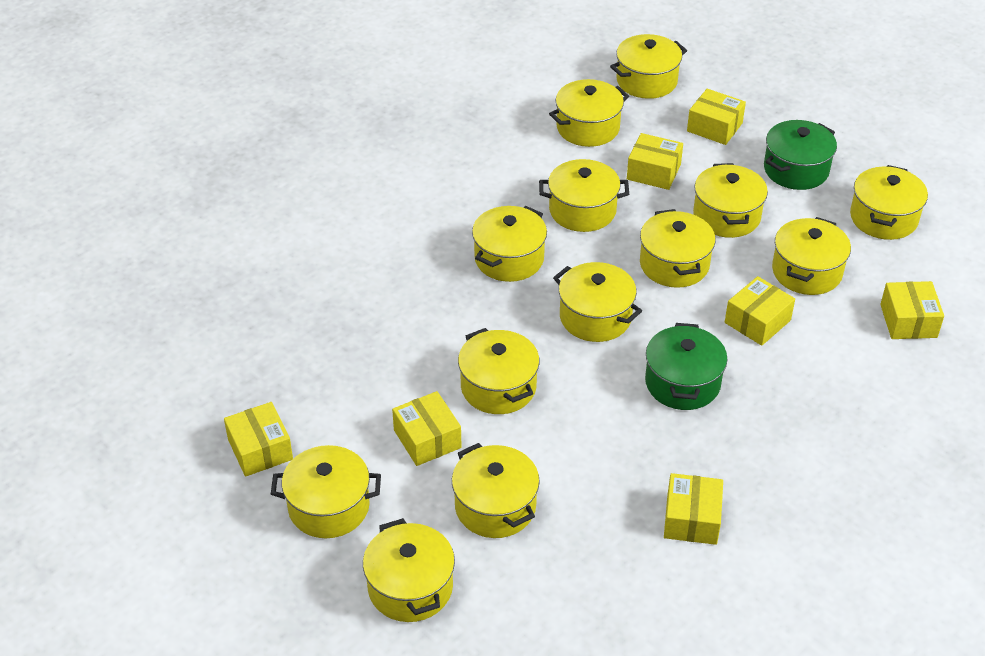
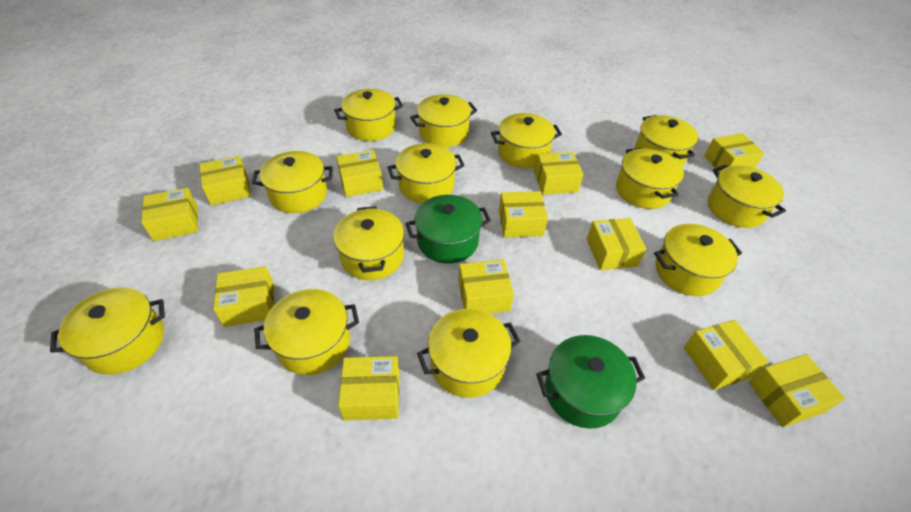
yellow box: 7 -> 12

